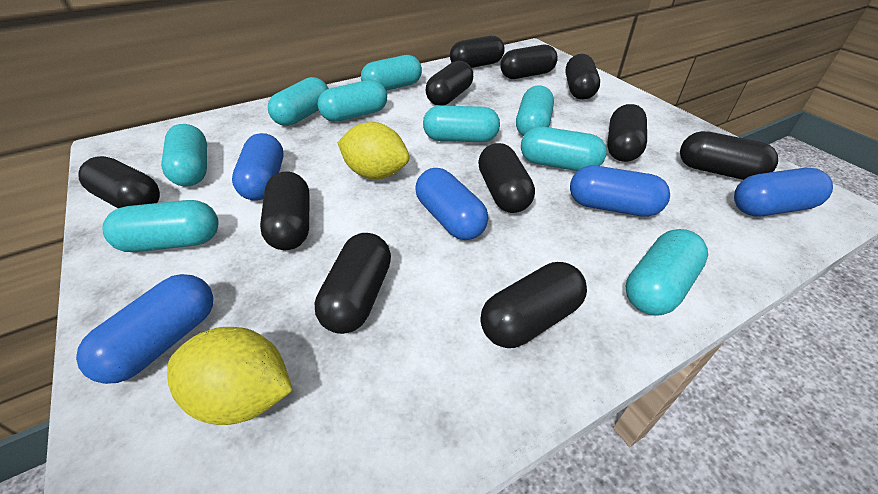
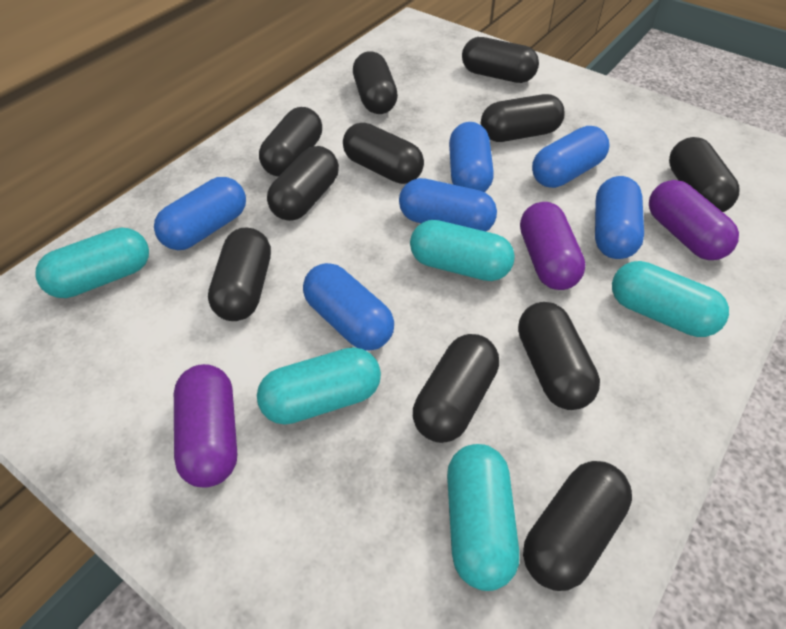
blue capsule: 5 -> 6
purple capsule: 0 -> 3
turquoise capsule: 9 -> 5
yellow lemon: 2 -> 0

